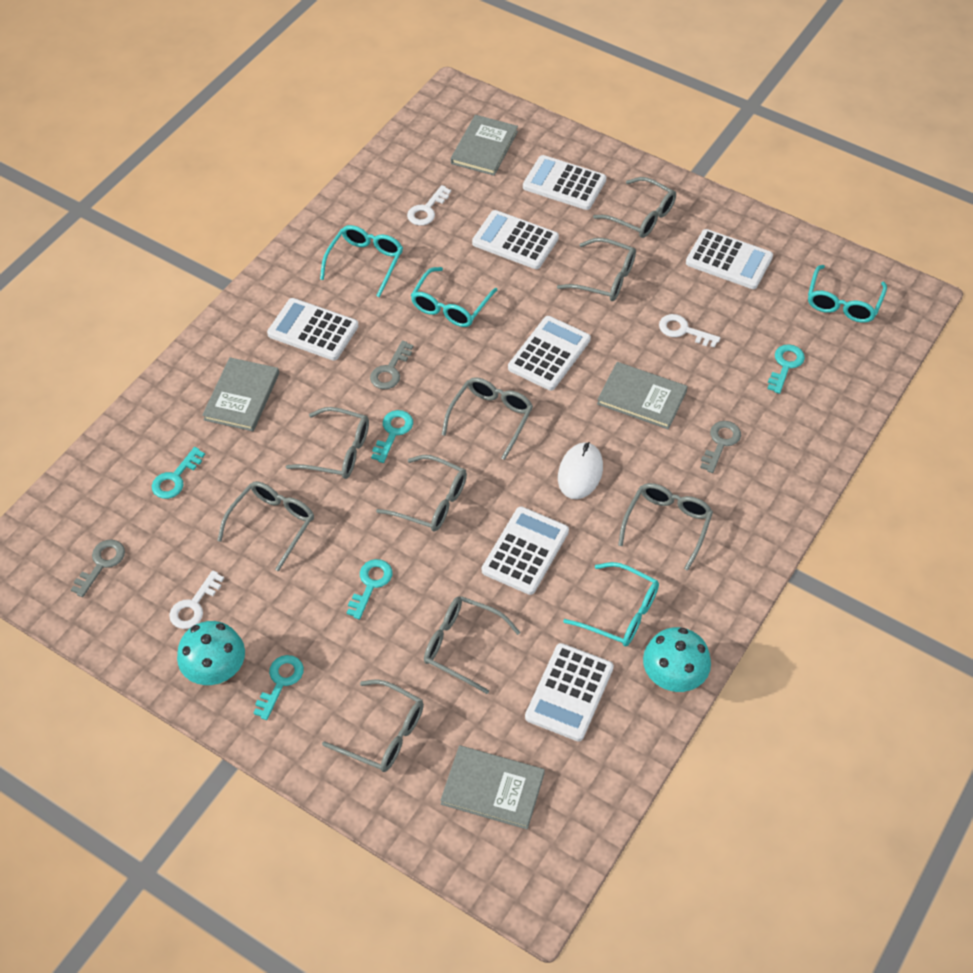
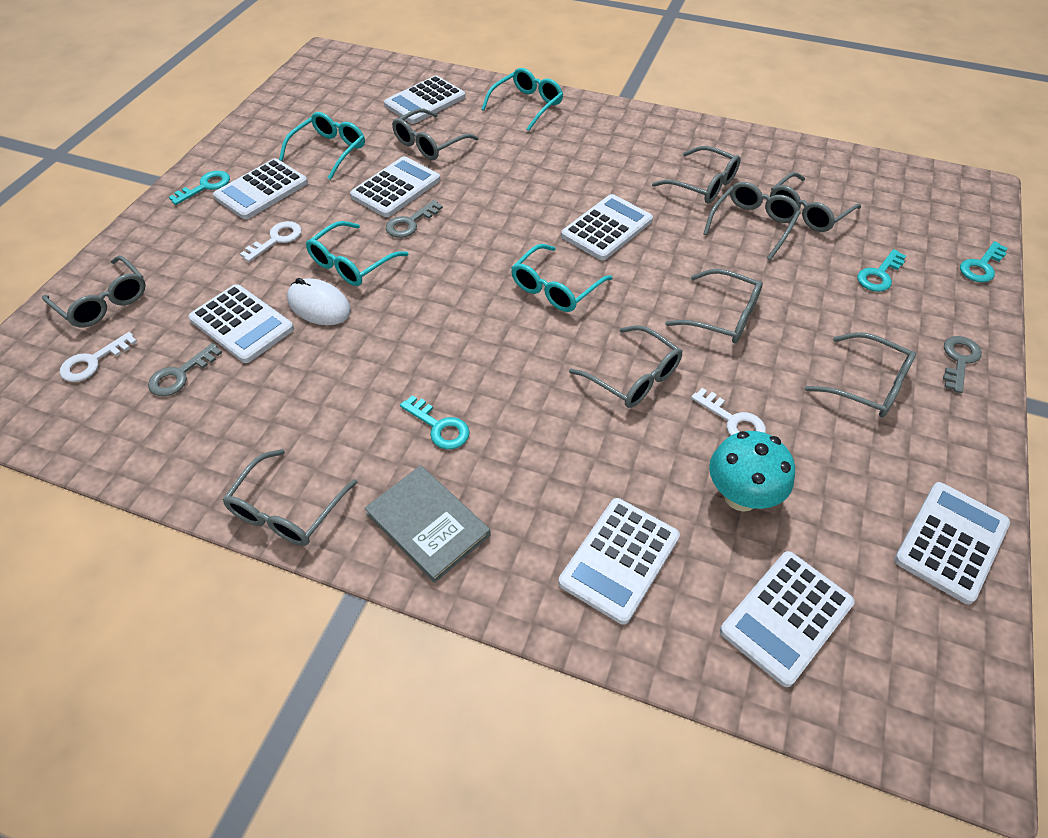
grey book: 4 -> 1
turquoise key: 5 -> 4
turquoise mushroom: 2 -> 1
white calculator: 7 -> 8

